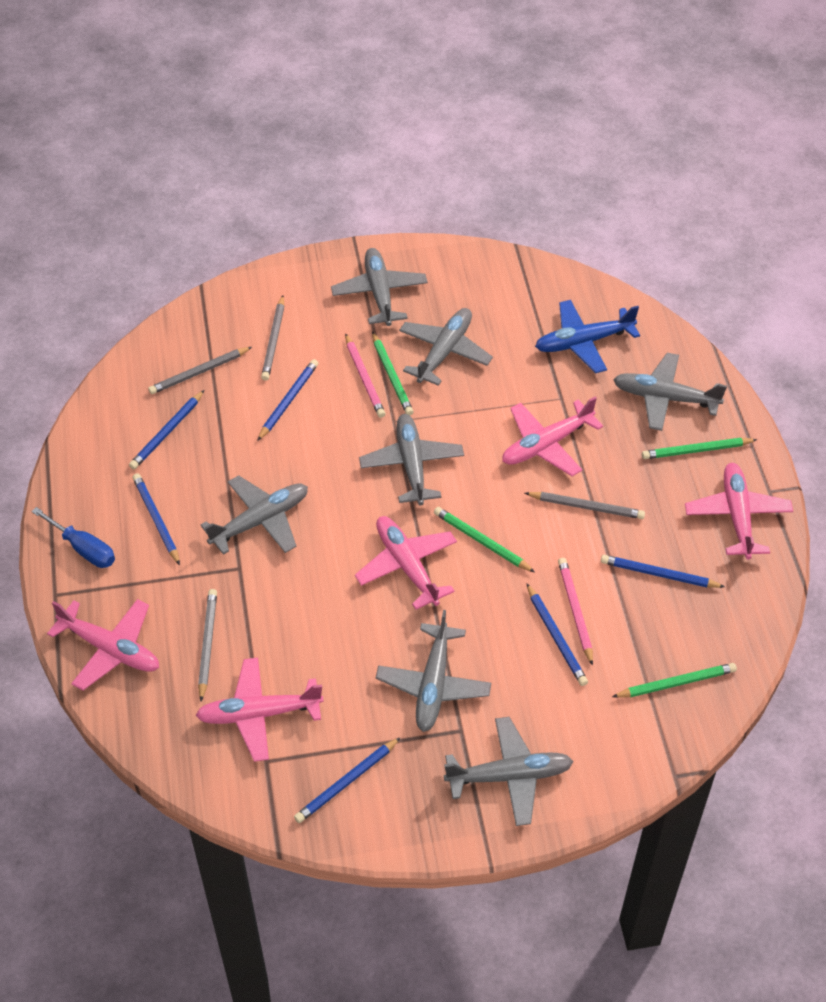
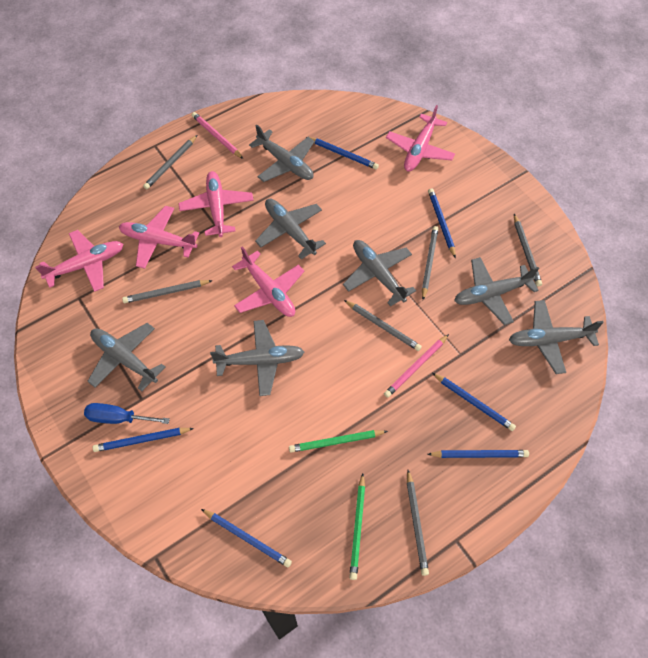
blue plane: 1 -> 0
green pencil: 4 -> 2
grey pencil: 4 -> 6

